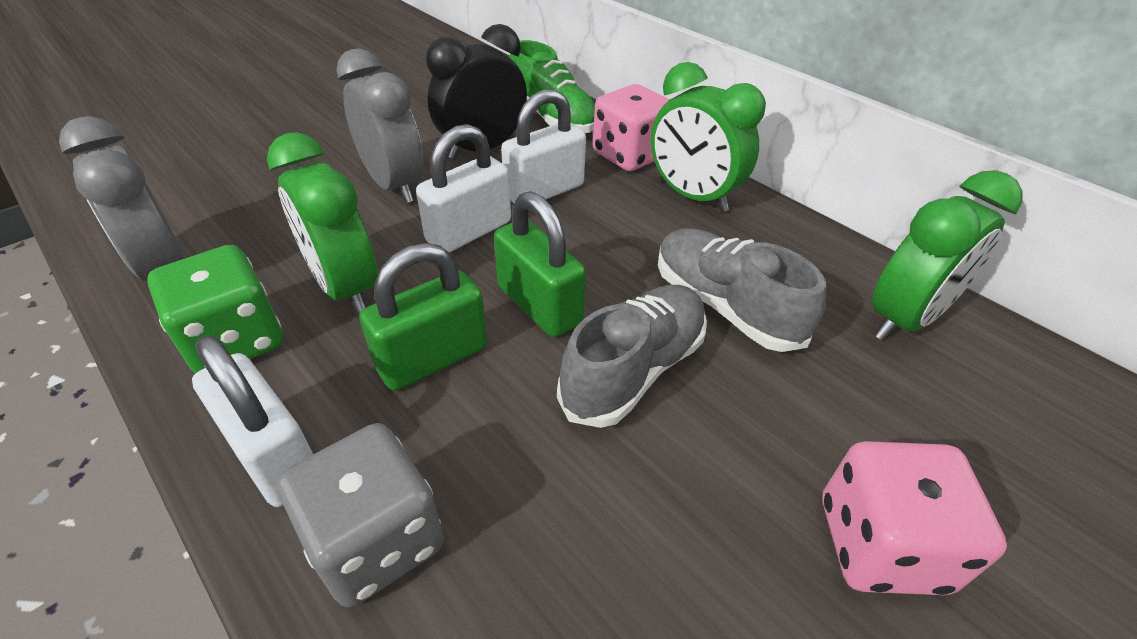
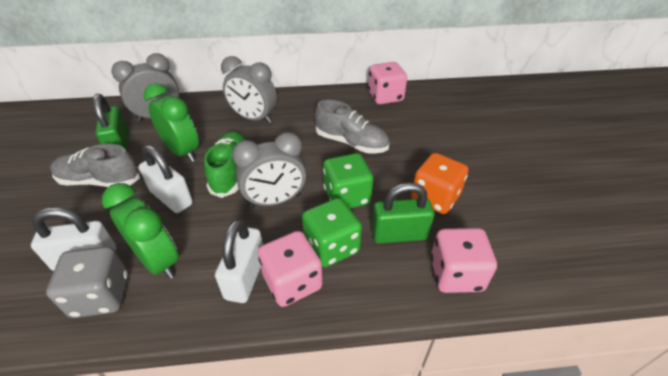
black clock: 1 -> 0
green clock: 3 -> 2
green dice: 1 -> 2
grey clock: 2 -> 3
orange dice: 0 -> 1
pink dice: 2 -> 3

